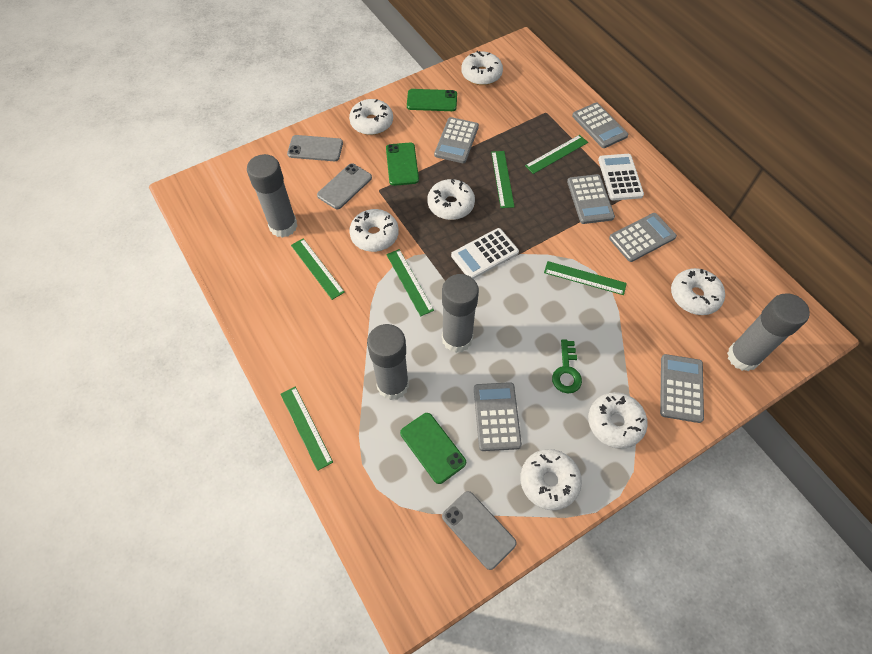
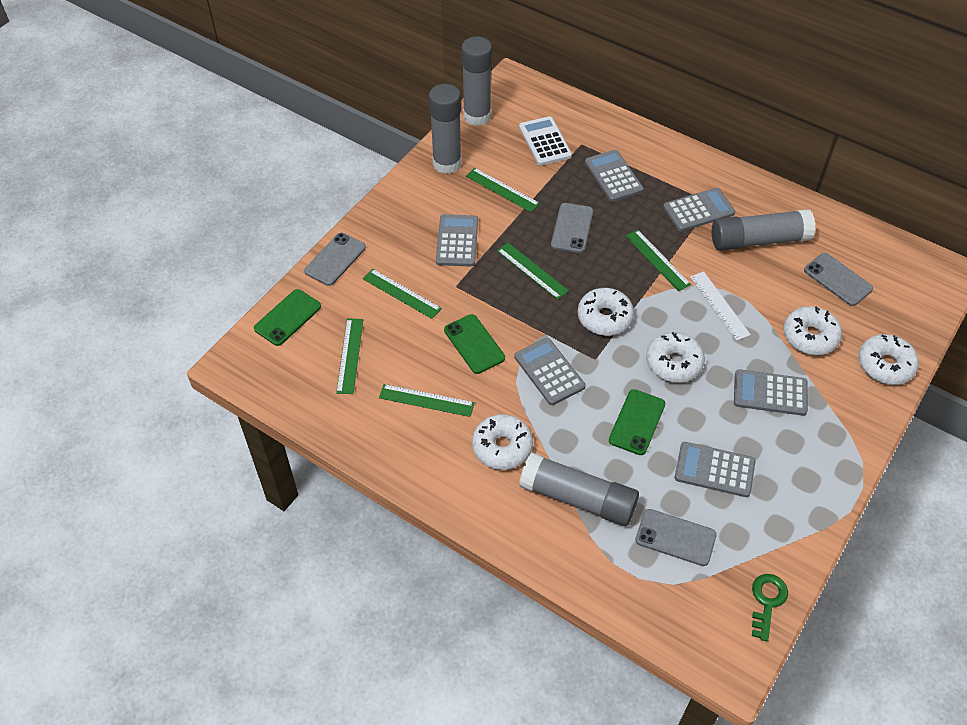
grey phone: 3 -> 4
white calculator: 2 -> 1
white donut: 7 -> 5
white ruler: 0 -> 1

